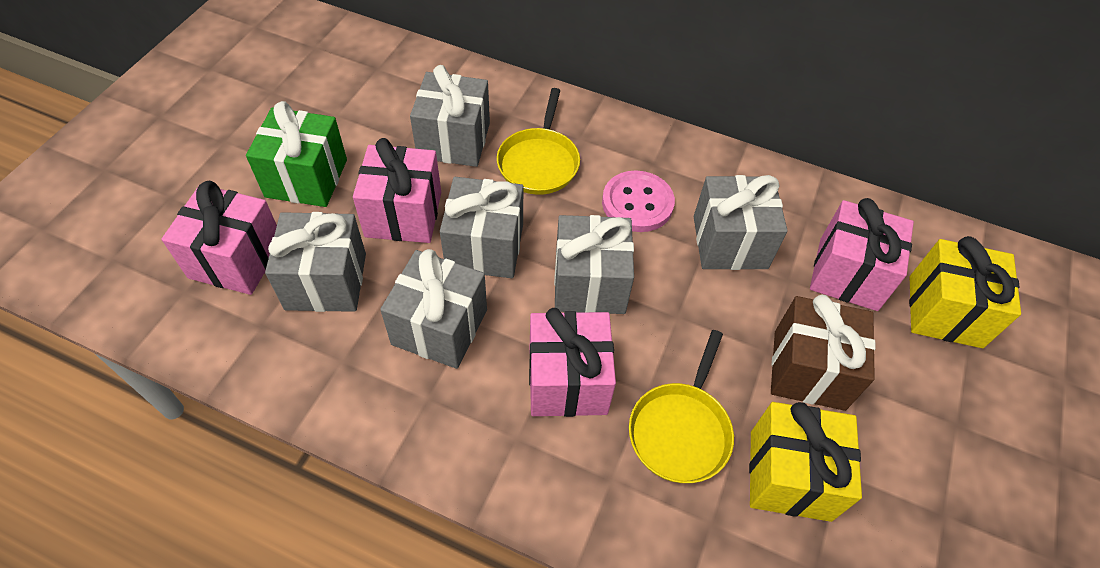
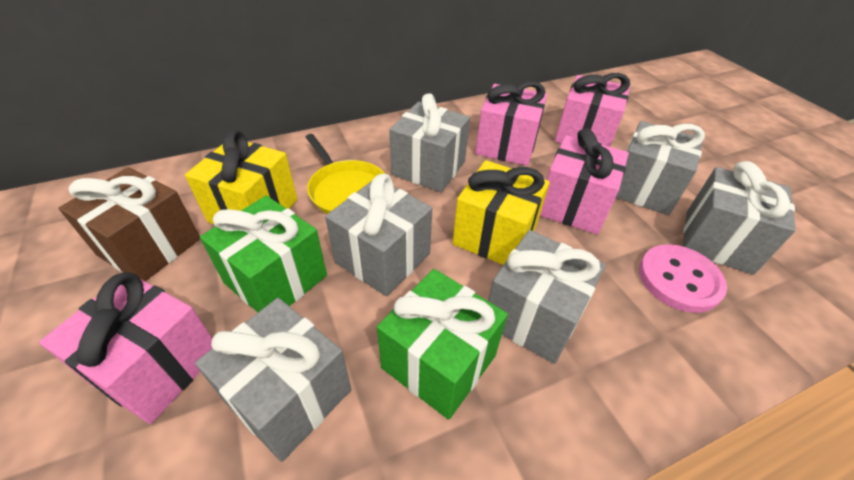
green gift: 1 -> 2
yellow pan: 2 -> 1

